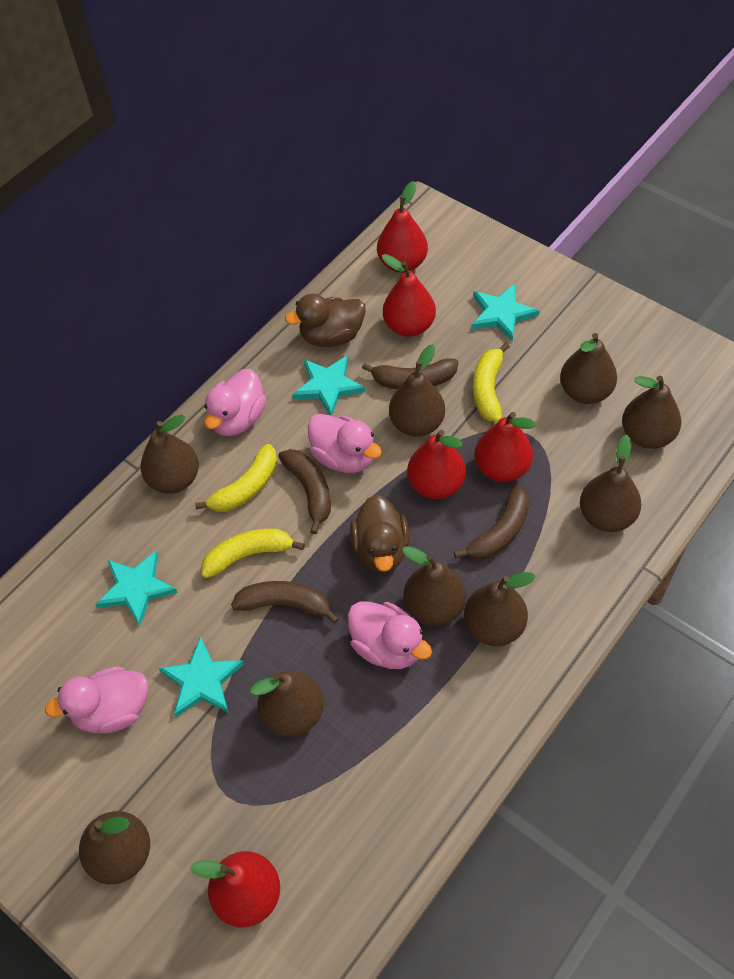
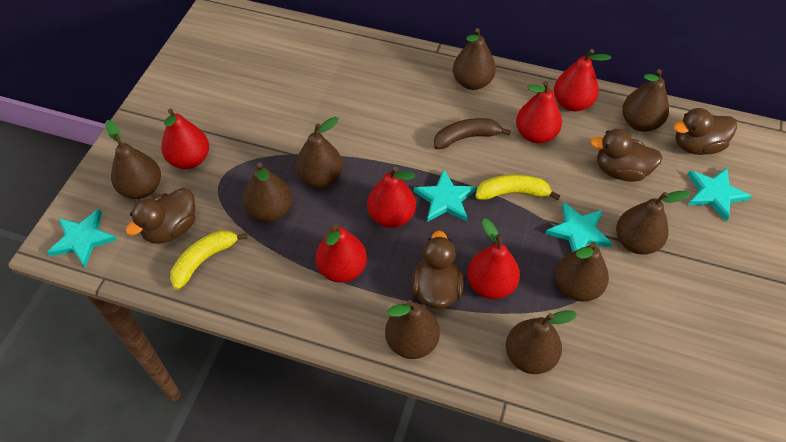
brown banana: 4 -> 1
brown duck: 2 -> 4
pink duck: 4 -> 0
red pear: 5 -> 6
yellow banana: 3 -> 2

